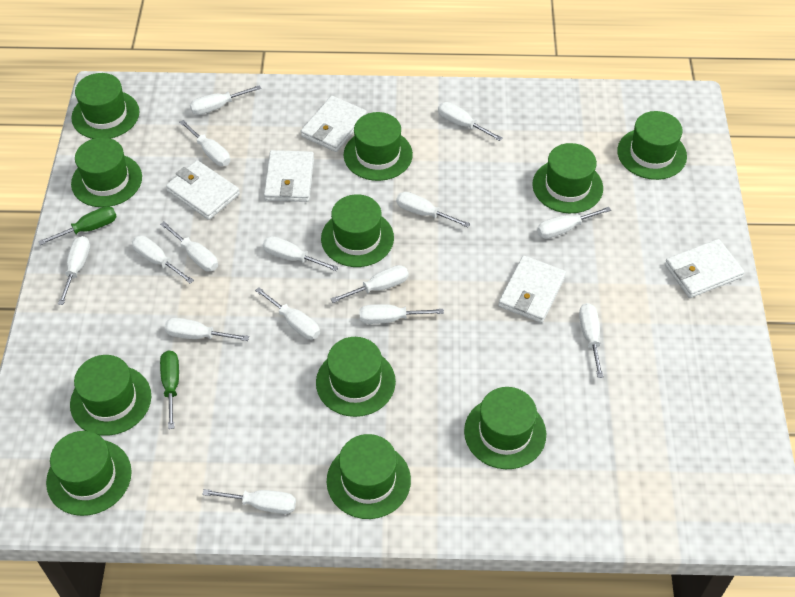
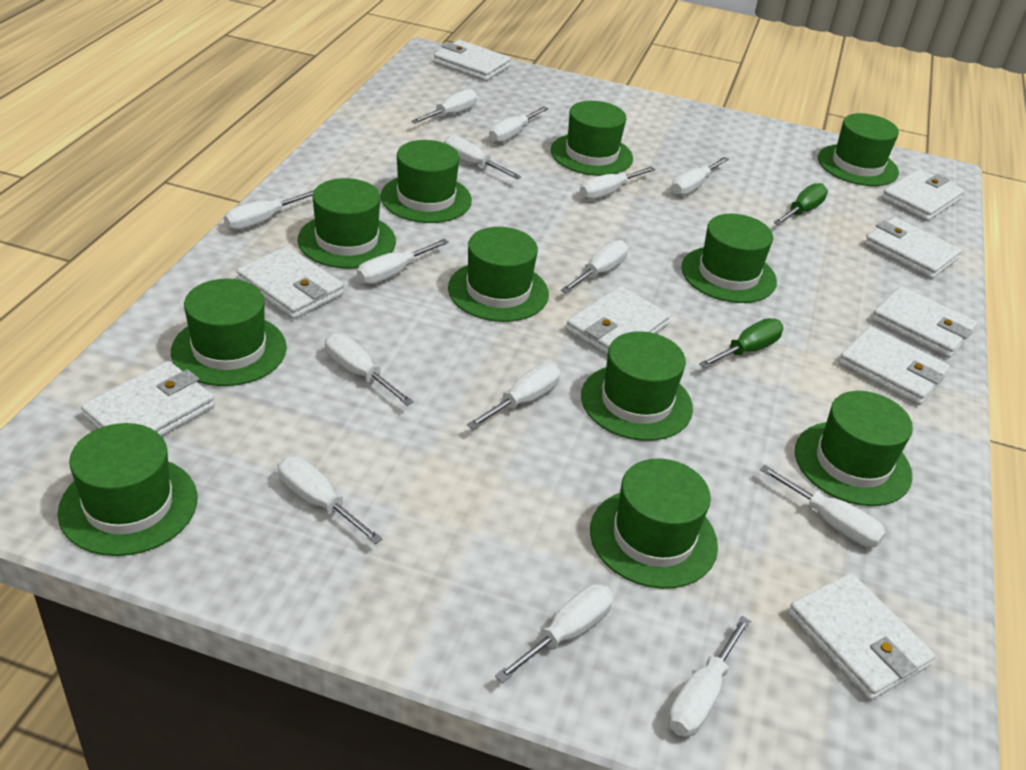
white screwdriver: 15 -> 14
white wallet: 5 -> 9

